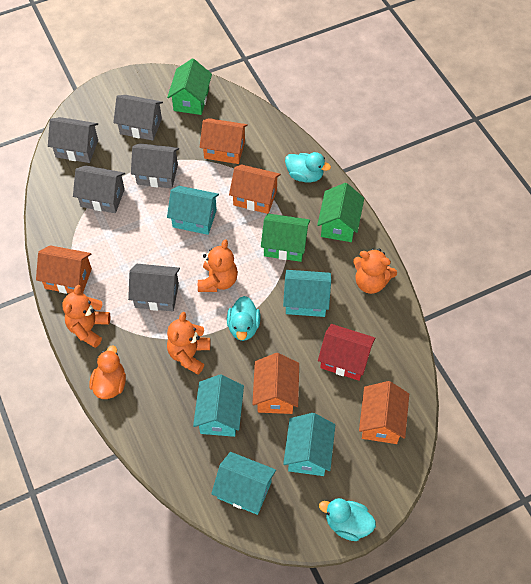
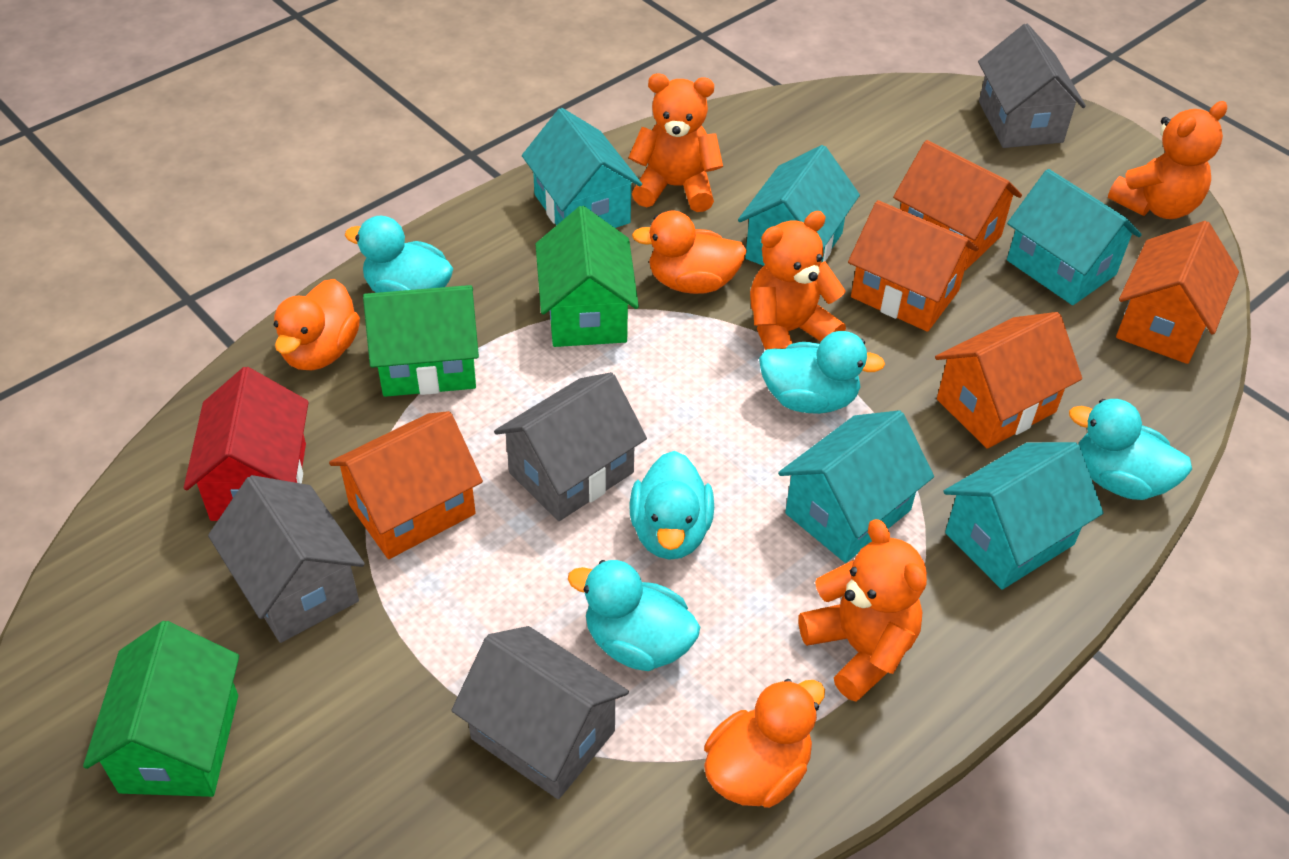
grey house: 5 -> 4
orange duck: 1 -> 3
turquoise duck: 3 -> 5

